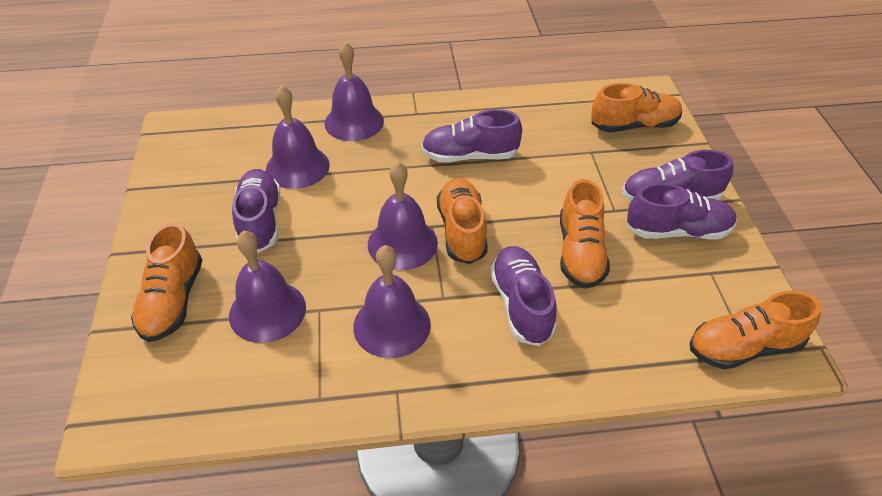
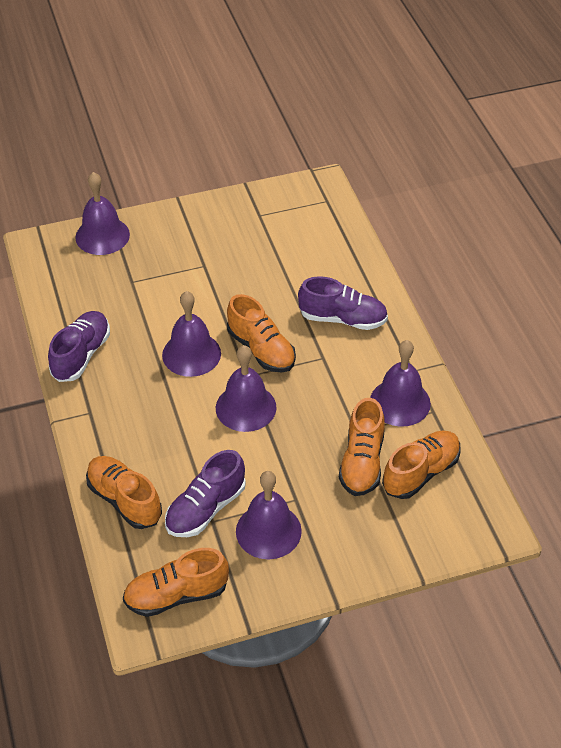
purple shoe: 5 -> 3

